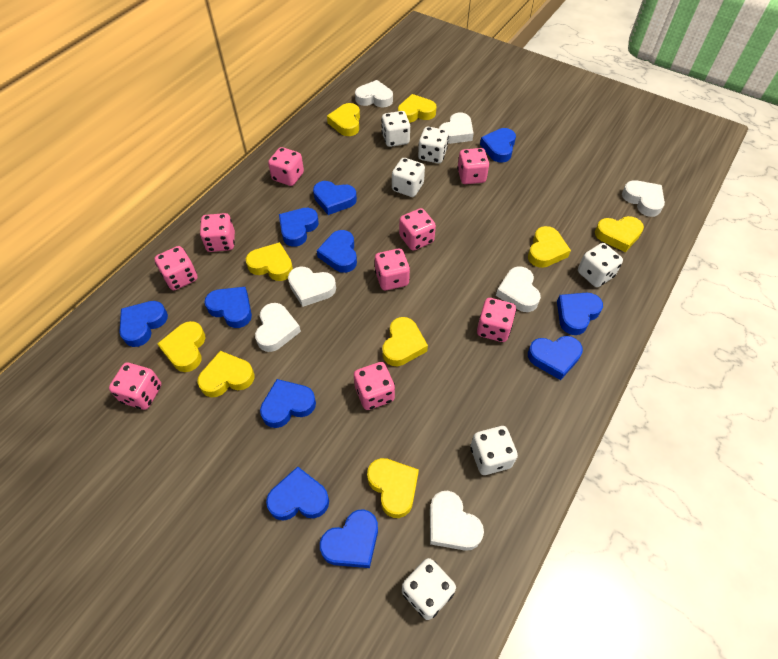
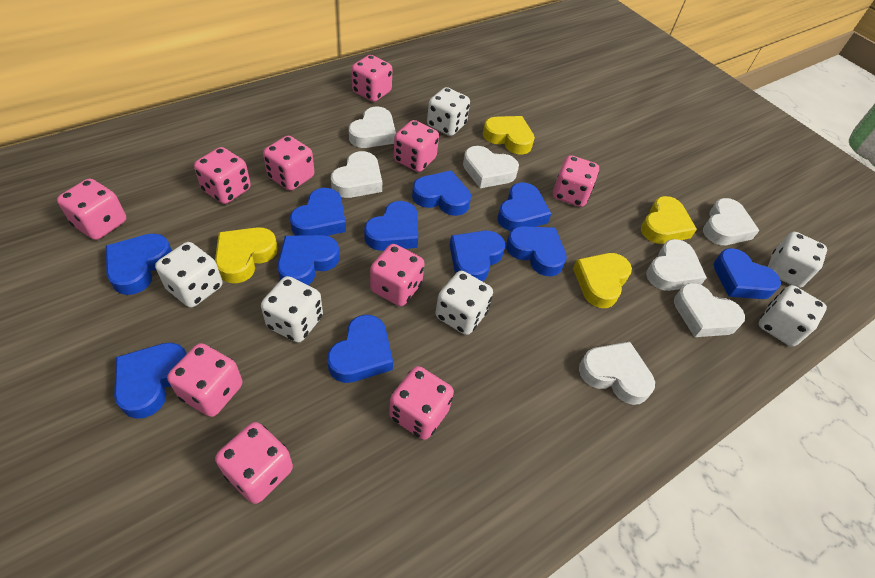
pink dice: 9 -> 10
yellow heart: 9 -> 4

